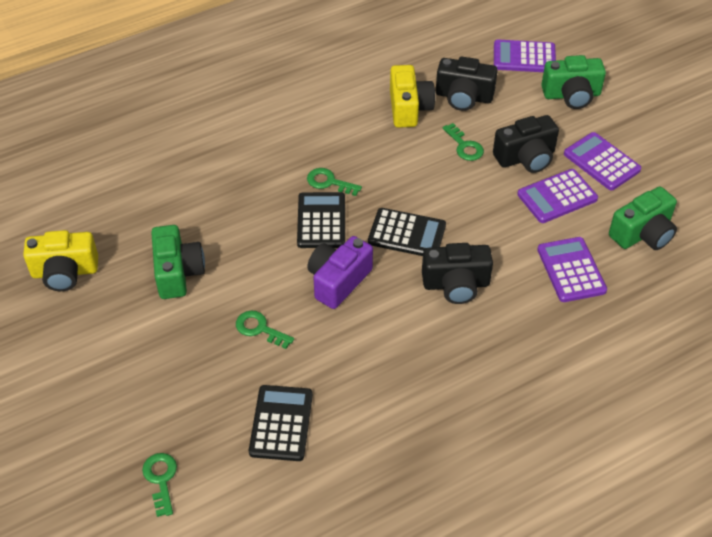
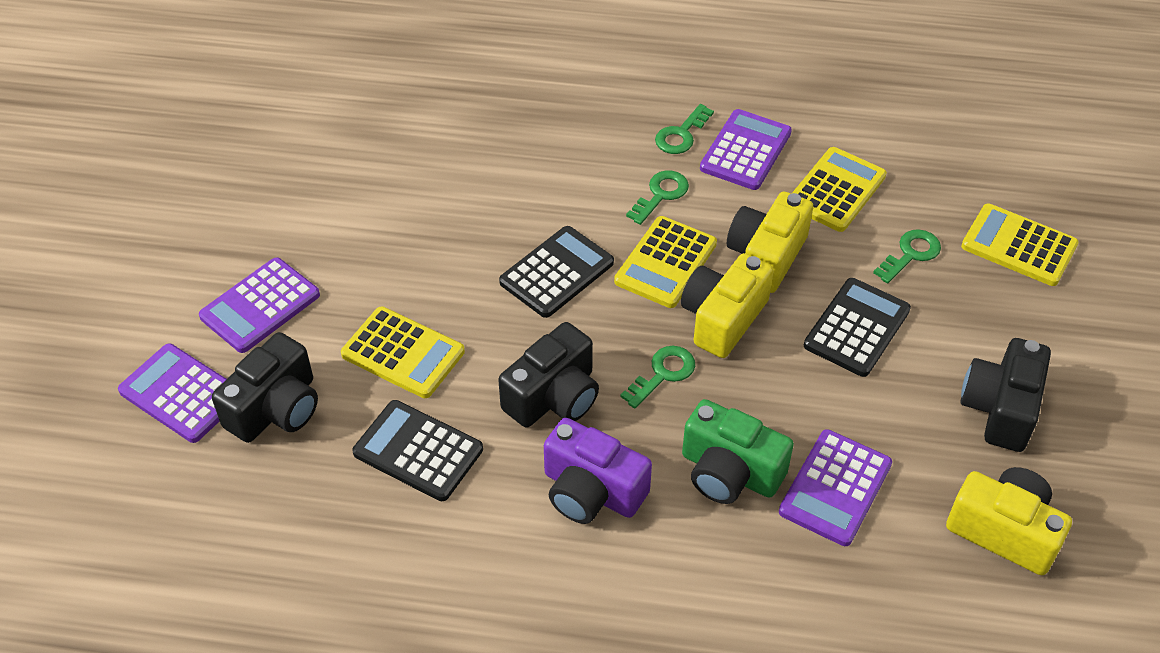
green camera: 3 -> 1
yellow calculator: 0 -> 4
yellow camera: 2 -> 3

